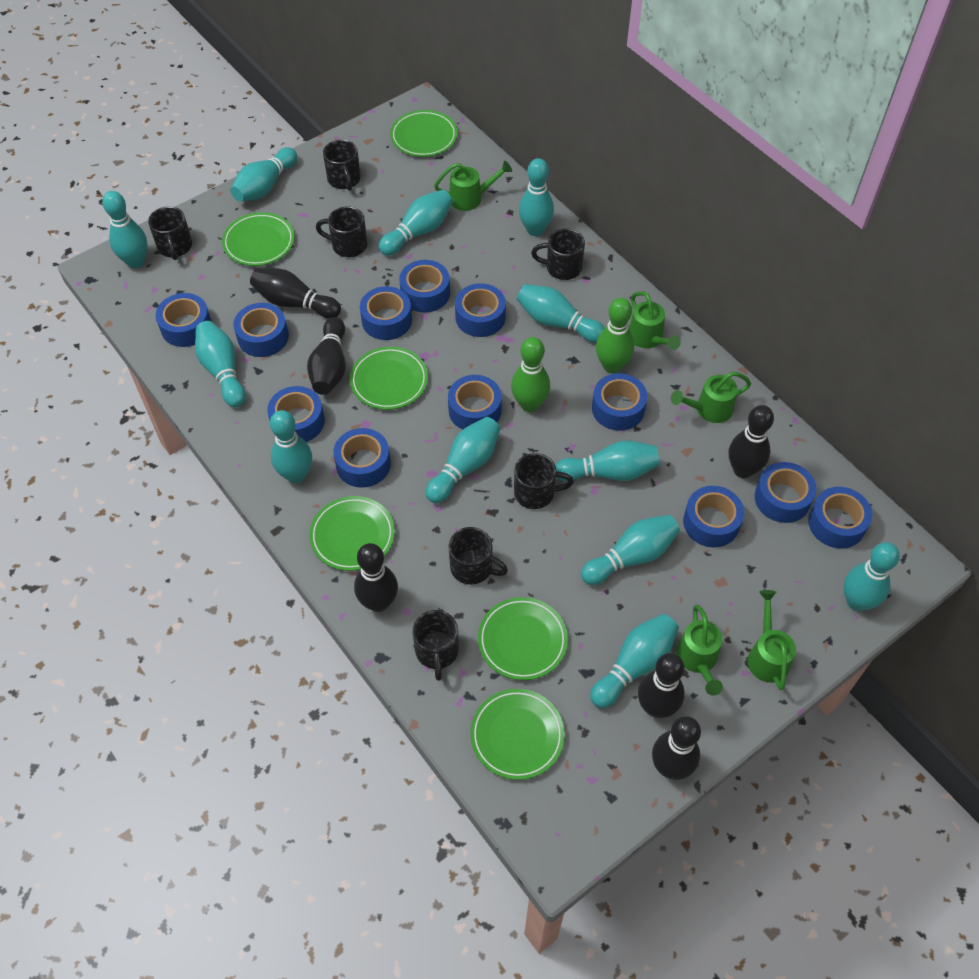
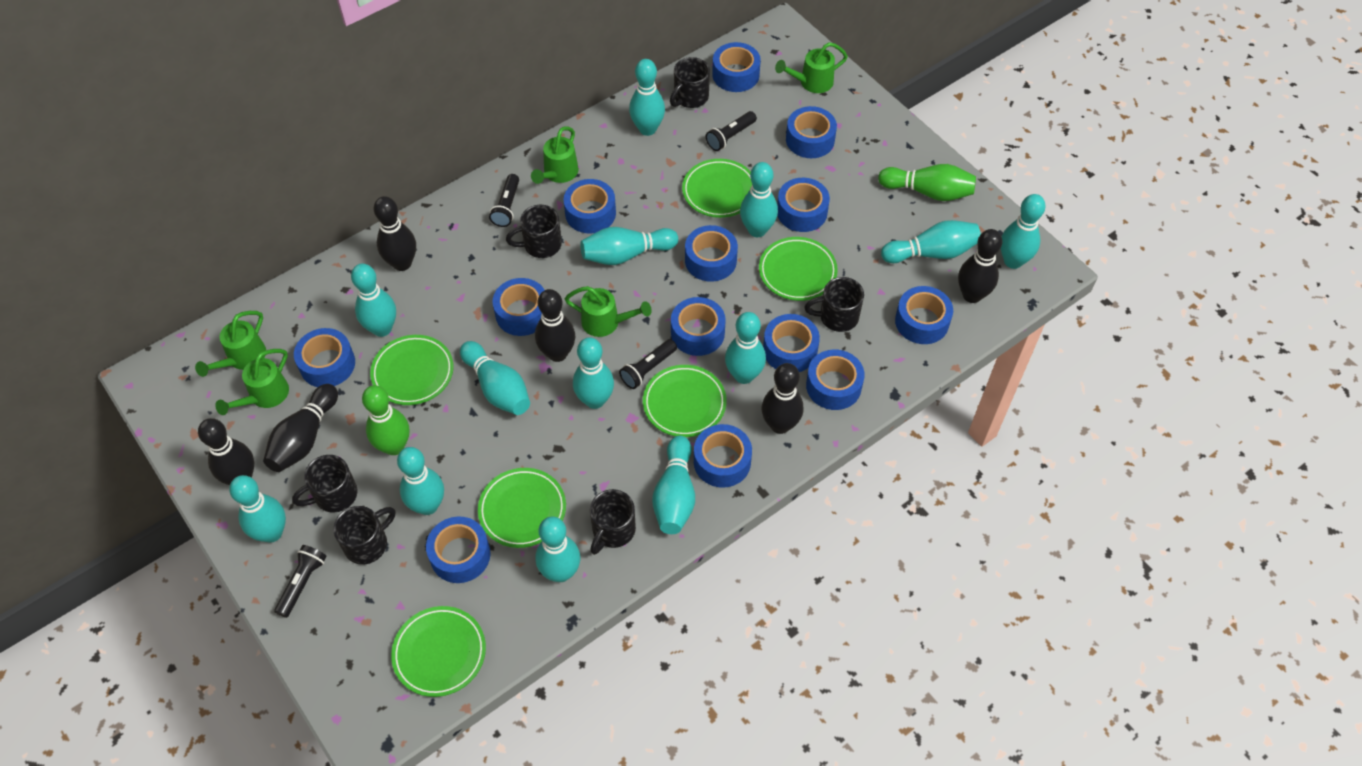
black flashlight: 0 -> 4
black mug: 7 -> 6
blue tape: 12 -> 13
turquoise bowling pin: 12 -> 13

